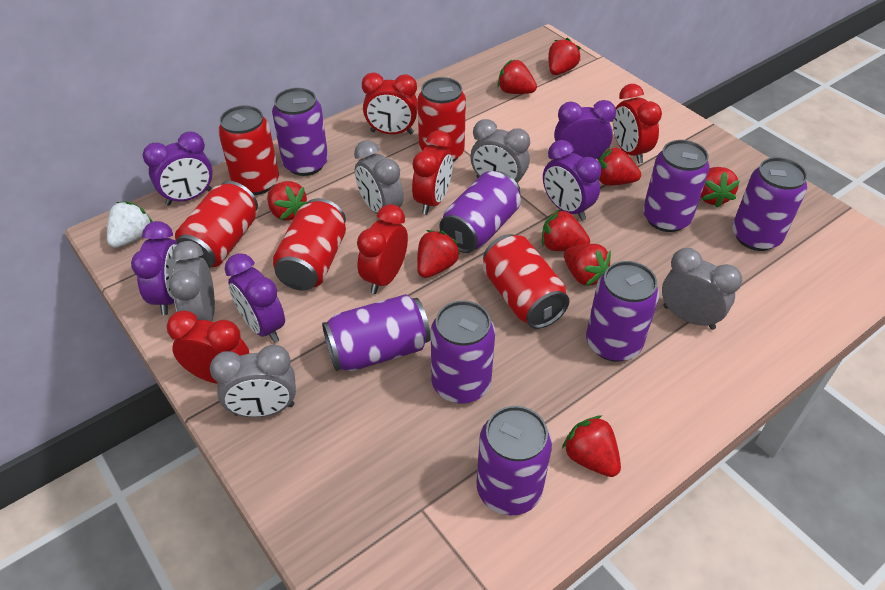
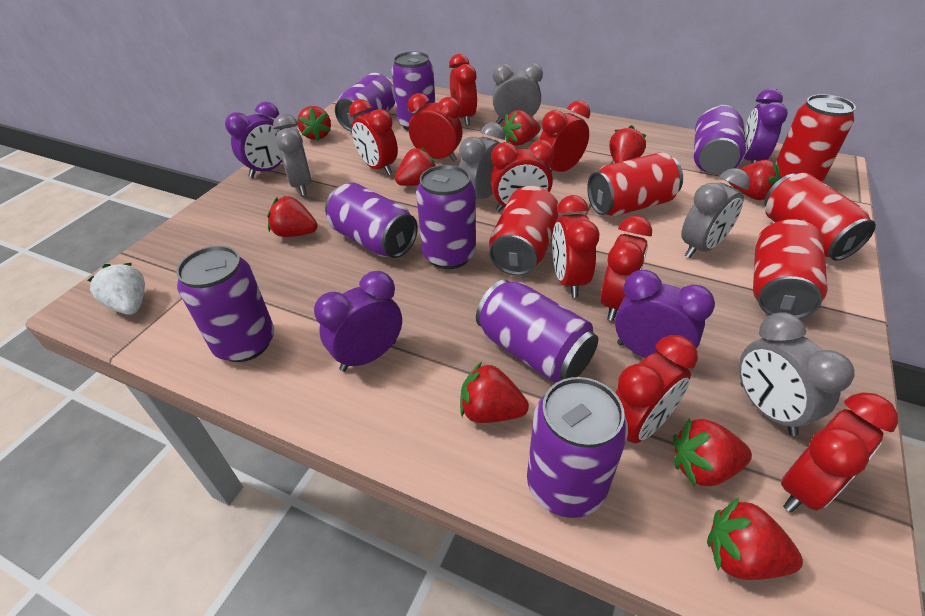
purple clock: 5 -> 4
red clock: 5 -> 9

